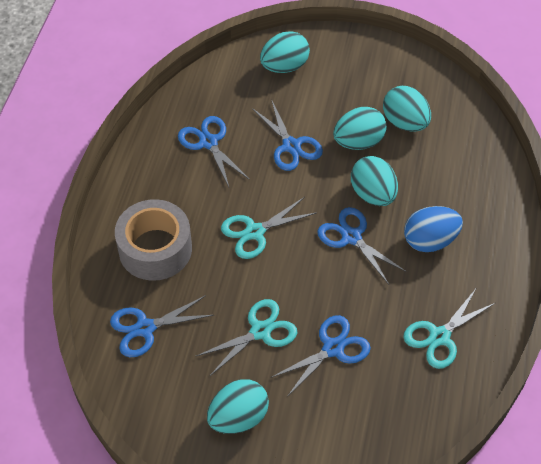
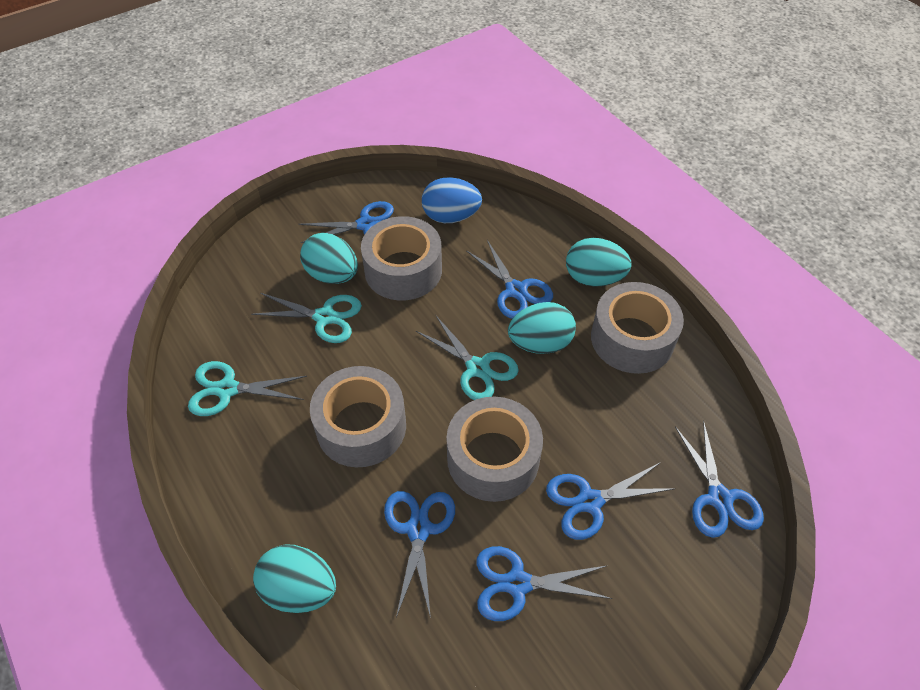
blue scissors: 5 -> 6
grey tape: 1 -> 4
turquoise egg: 5 -> 4

